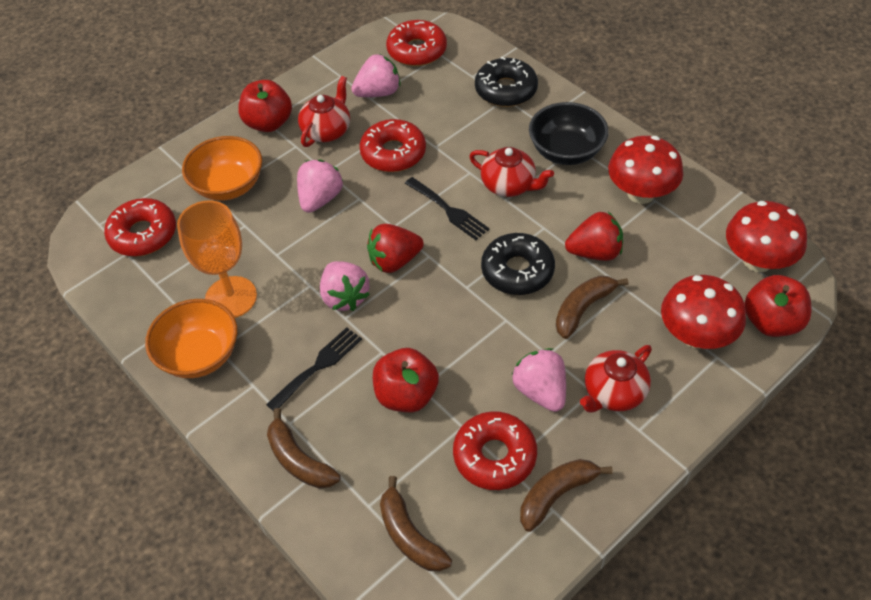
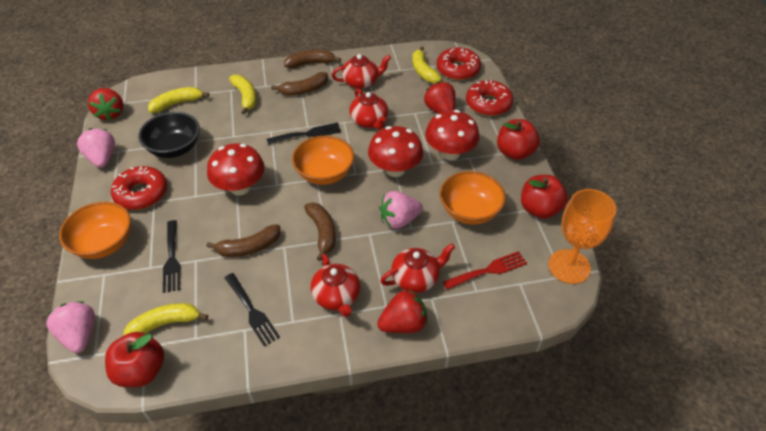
black donut: 2 -> 0
black fork: 2 -> 3
orange bowl: 2 -> 3
pink strawberry: 4 -> 3
red donut: 4 -> 3
red fork: 0 -> 1
red strawberry: 2 -> 3
red teapot: 3 -> 4
yellow banana: 0 -> 4

